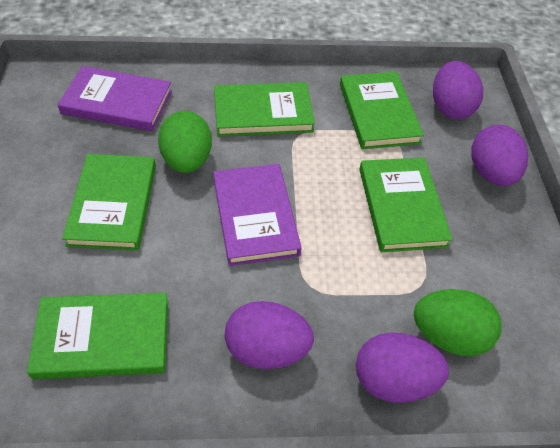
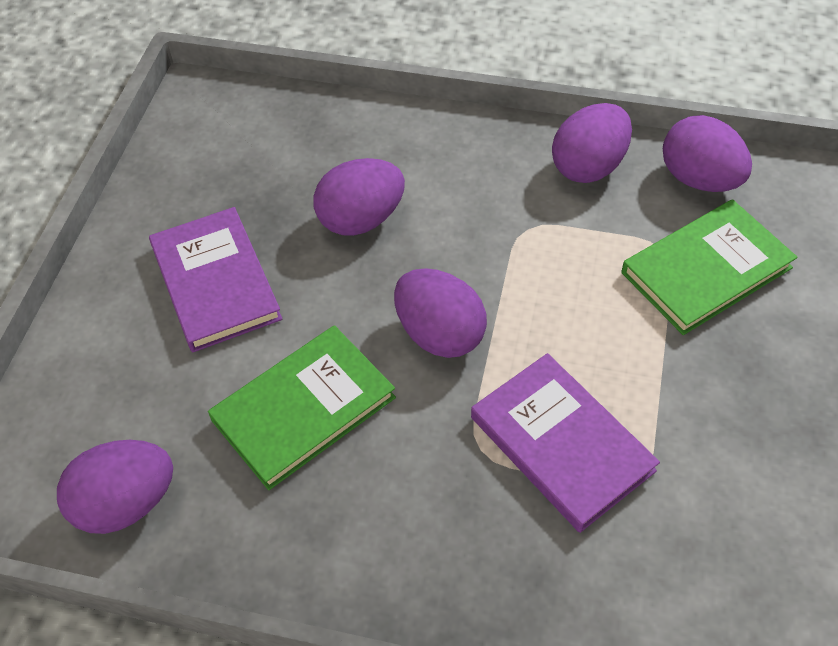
green book: 5 -> 2
green egg: 2 -> 0
purple egg: 4 -> 5

